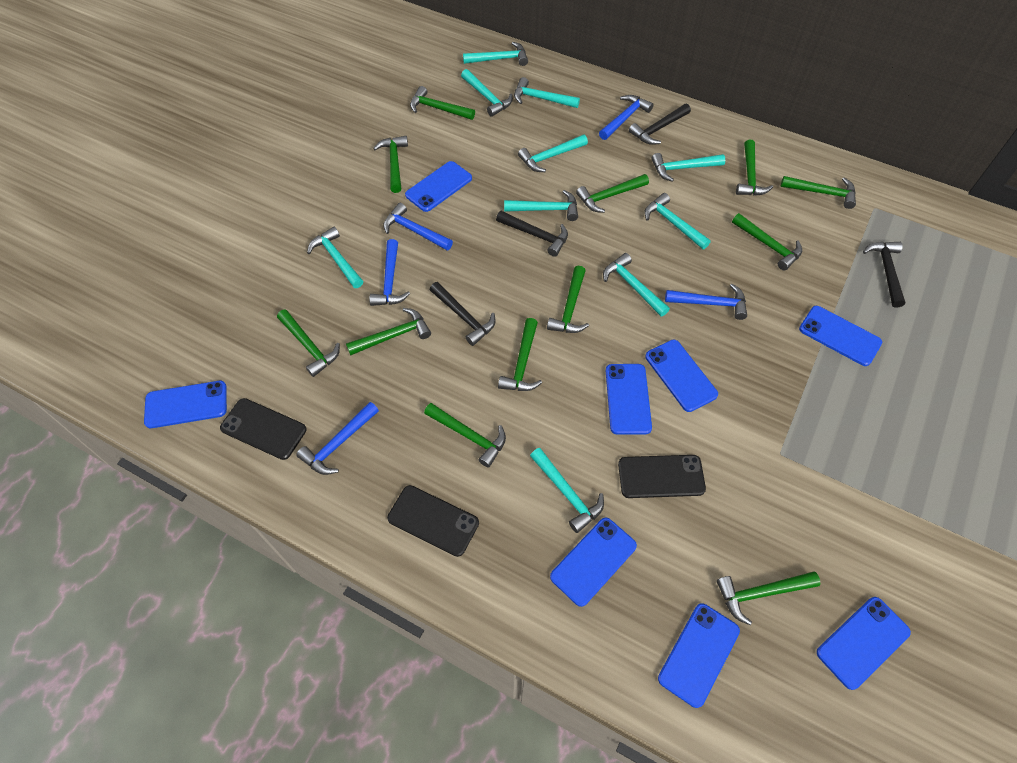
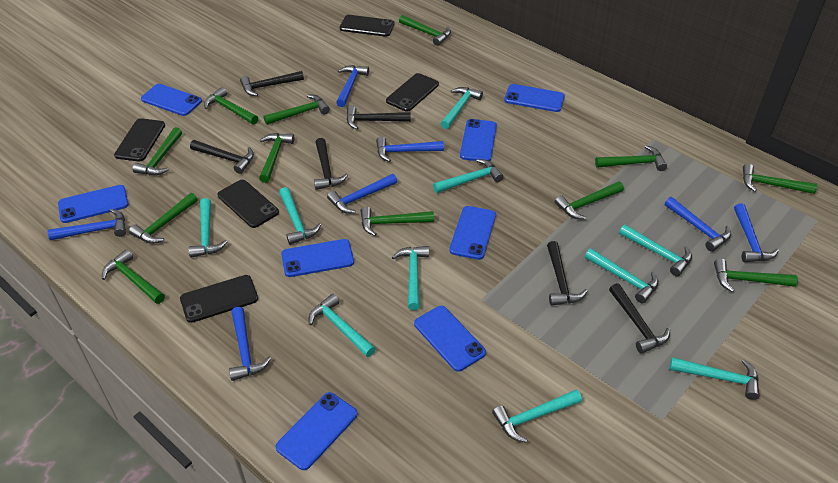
black hammer: 4 -> 6
black phone: 3 -> 5
blue hammer: 5 -> 7

